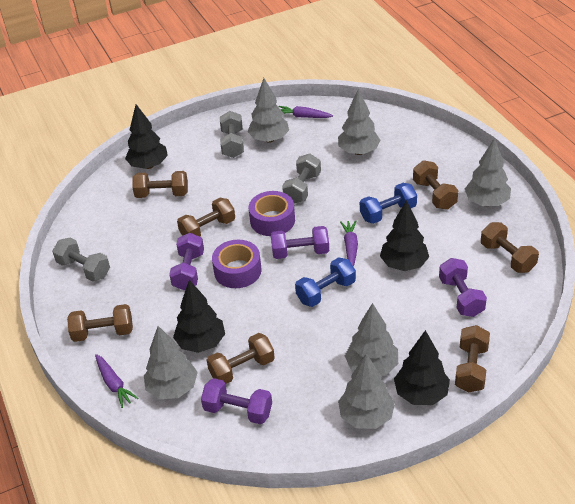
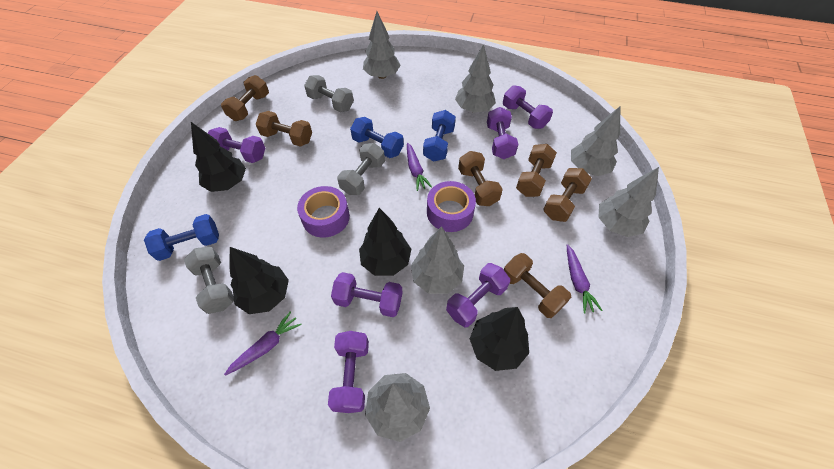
blue dumbbell: 2 -> 3
brown dumbbell: 7 -> 6
purple dumbbell: 4 -> 6

